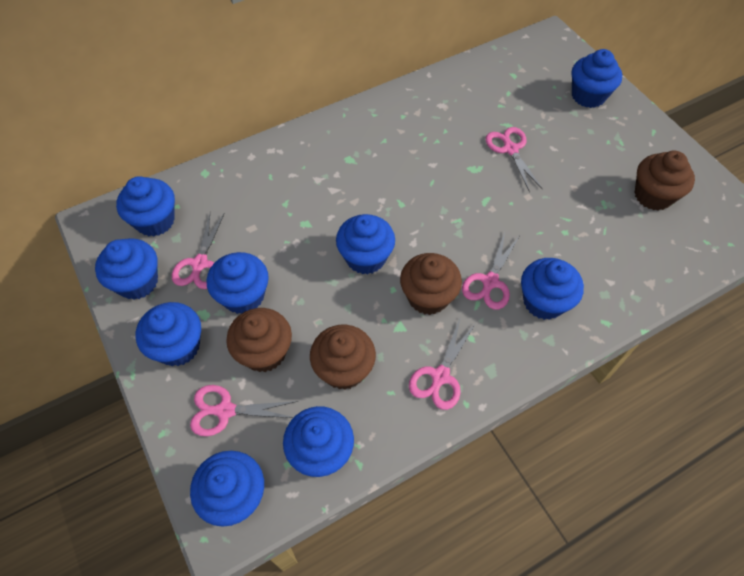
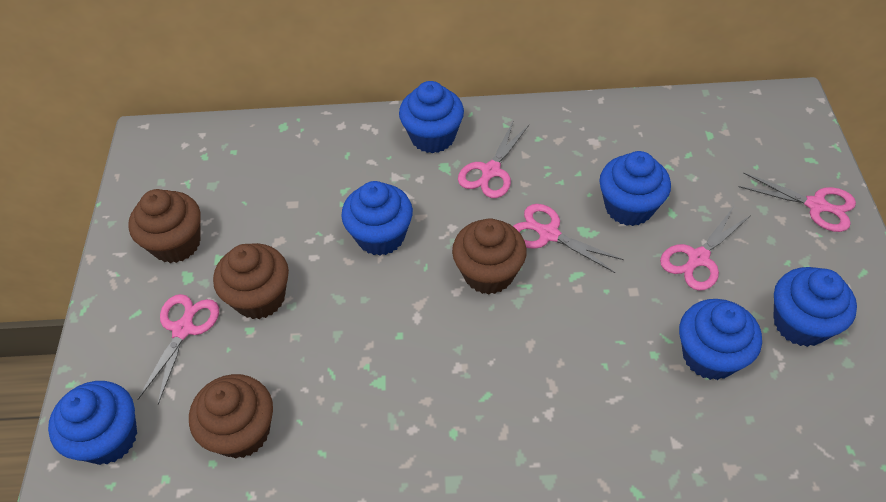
blue cupcake: 9 -> 6

